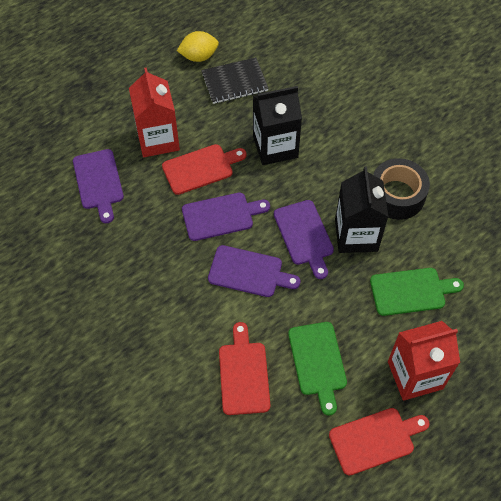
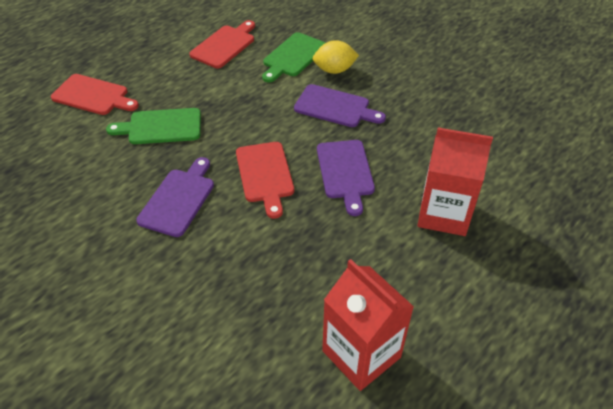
black carton: 2 -> 0
black notebook: 1 -> 0
black tape: 1 -> 0
purple cutting board: 4 -> 3

